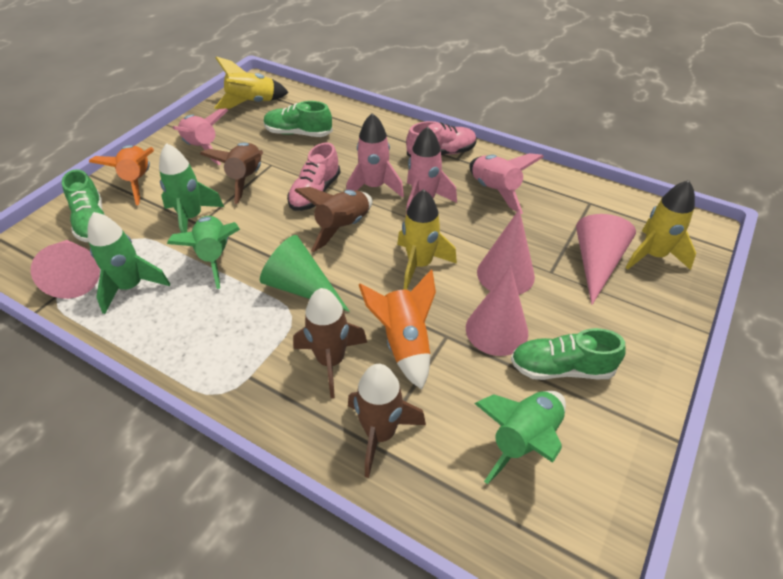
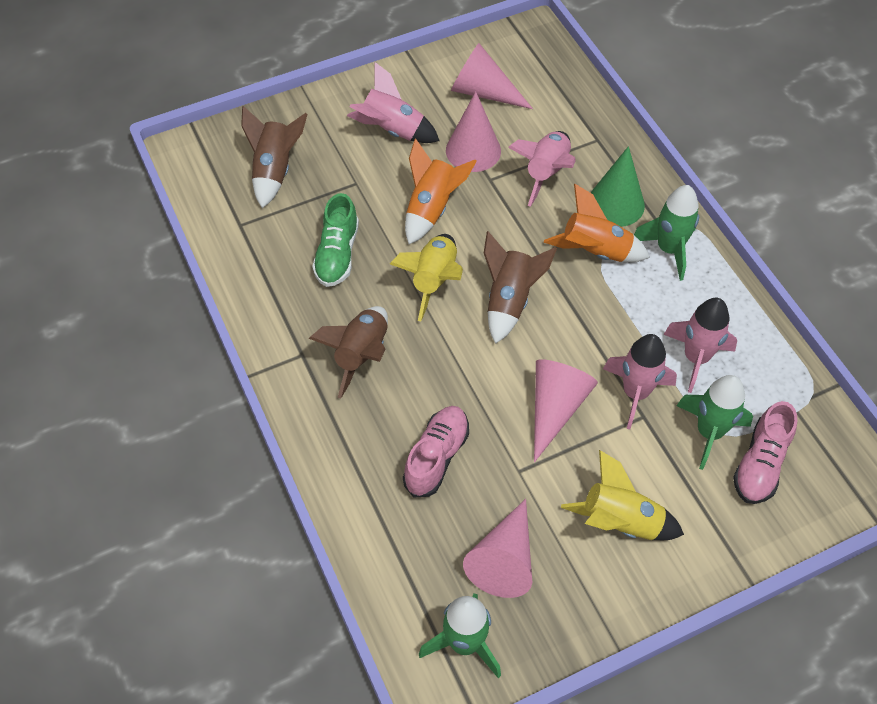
brown rocket: 4 -> 3
green rocket: 4 -> 3
green shoe: 3 -> 1
yellow rocket: 3 -> 2

